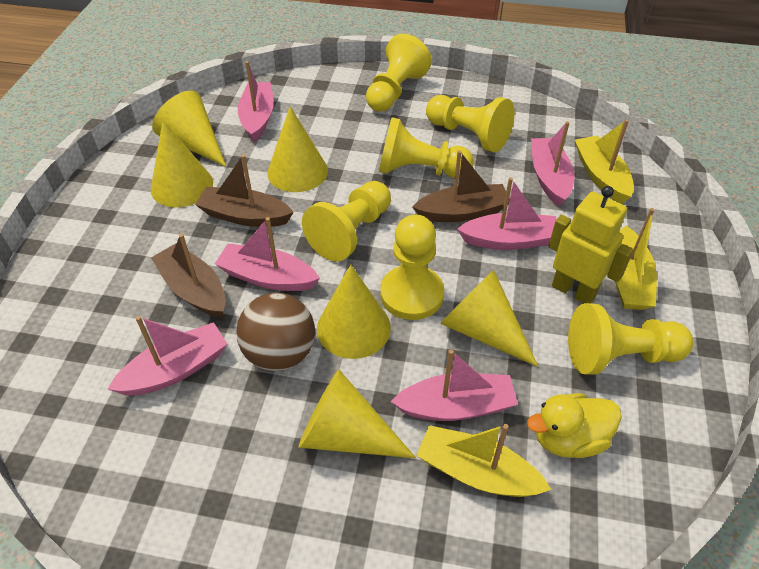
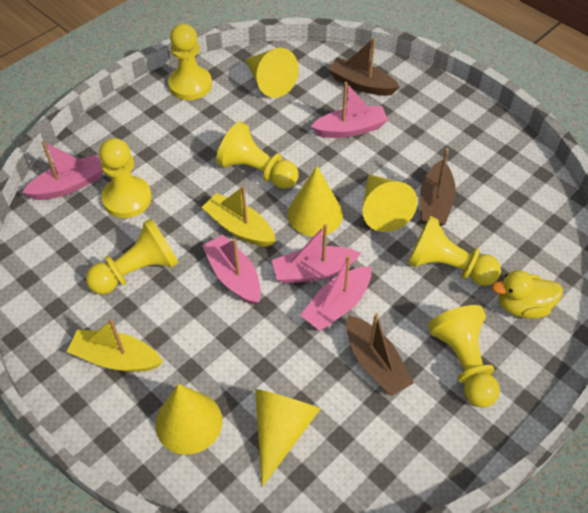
brown ball: 1 -> 0
pink boat: 6 -> 5
yellow boat: 3 -> 2
yellow cone: 6 -> 5
yellow robot: 1 -> 0

